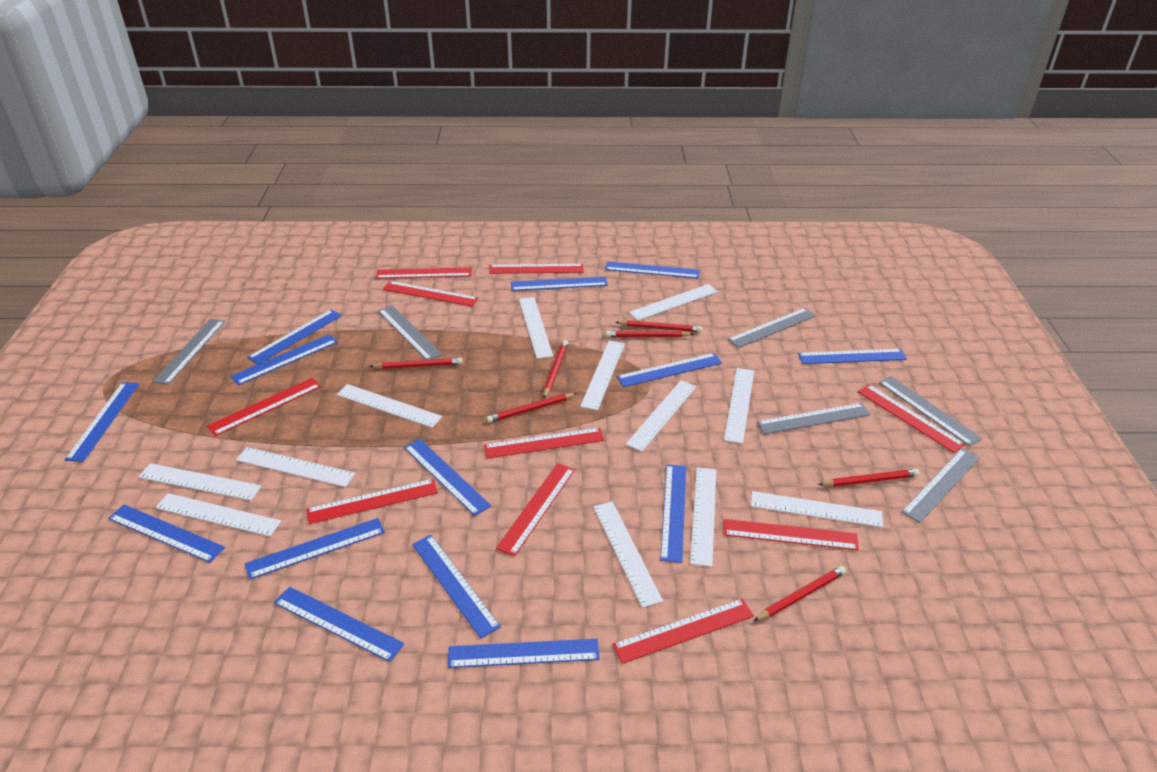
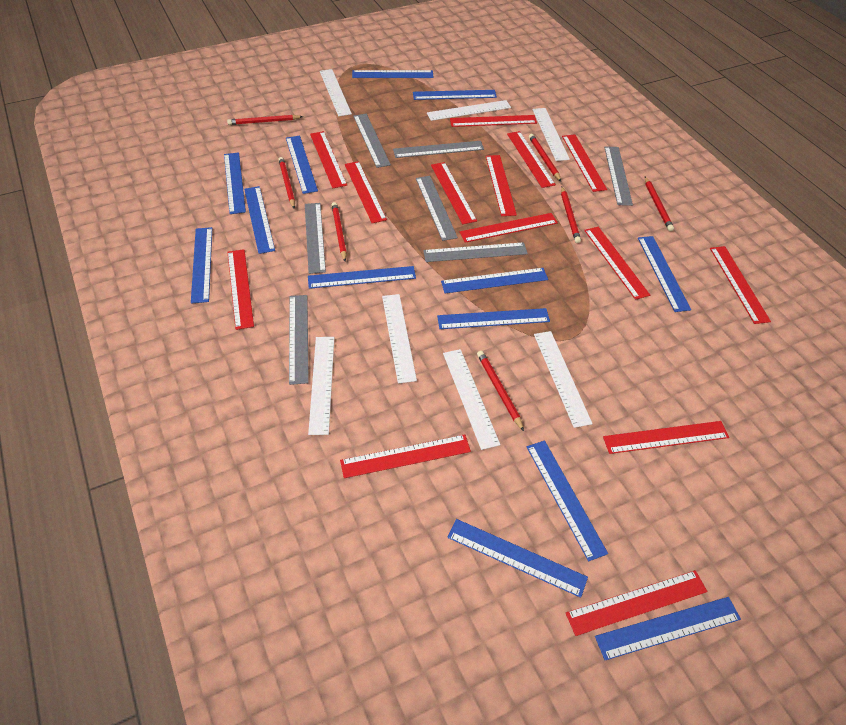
blue ruler: 14 -> 13
grey ruler: 6 -> 7
red ruler: 10 -> 14
white ruler: 12 -> 7

